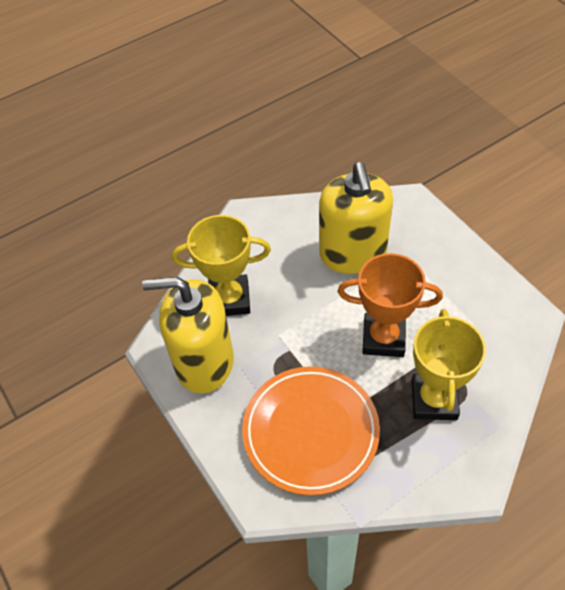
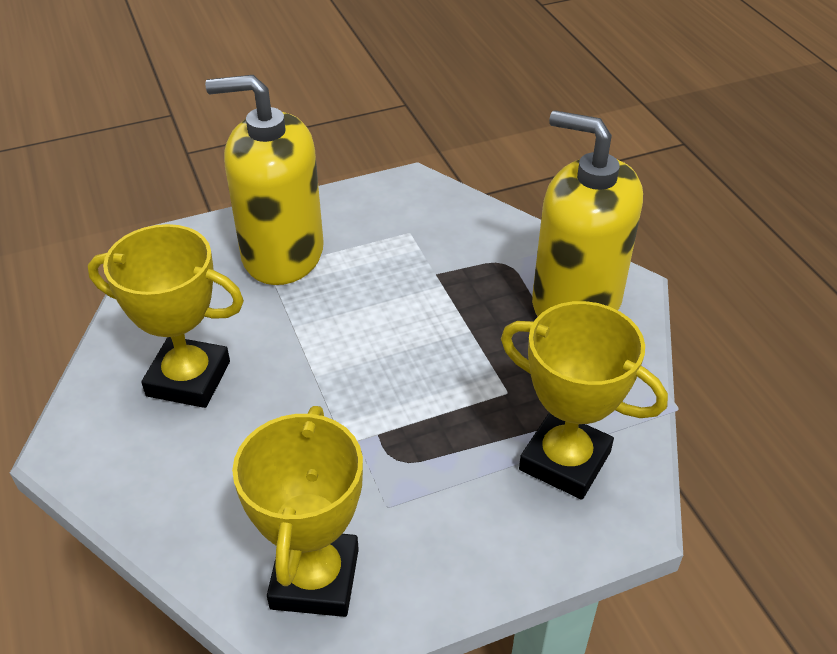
orange plate: 1 -> 0
orange trophy: 1 -> 0
yellow trophy: 2 -> 3

